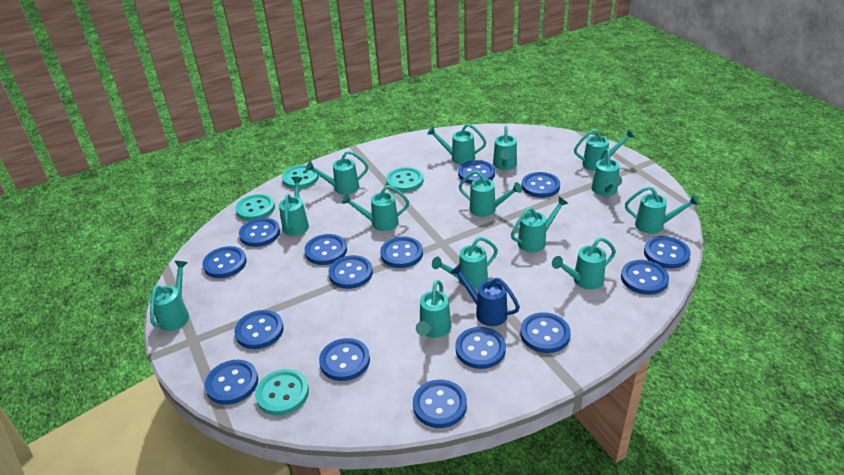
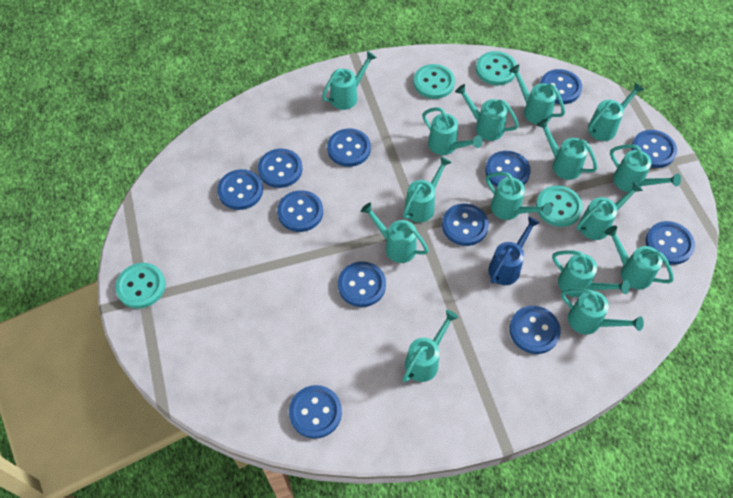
blue button: 15 -> 12
turquoise watering can: 14 -> 15

